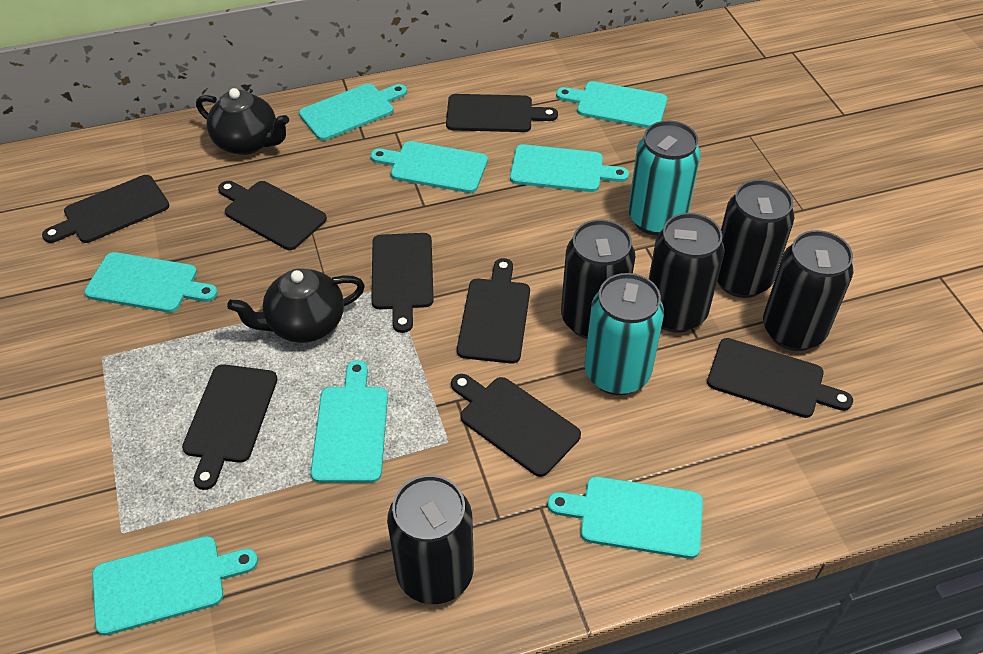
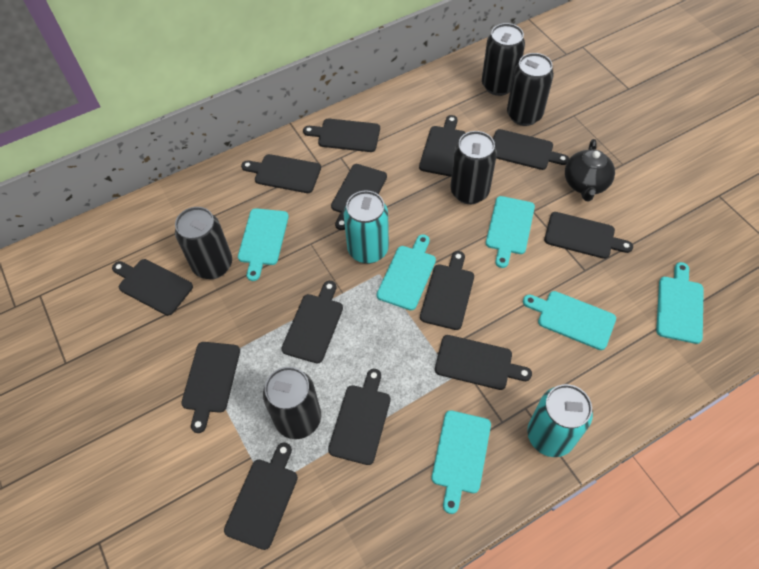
black cutting board: 8 -> 13
black teapot: 2 -> 1
turquoise cutting board: 8 -> 6

